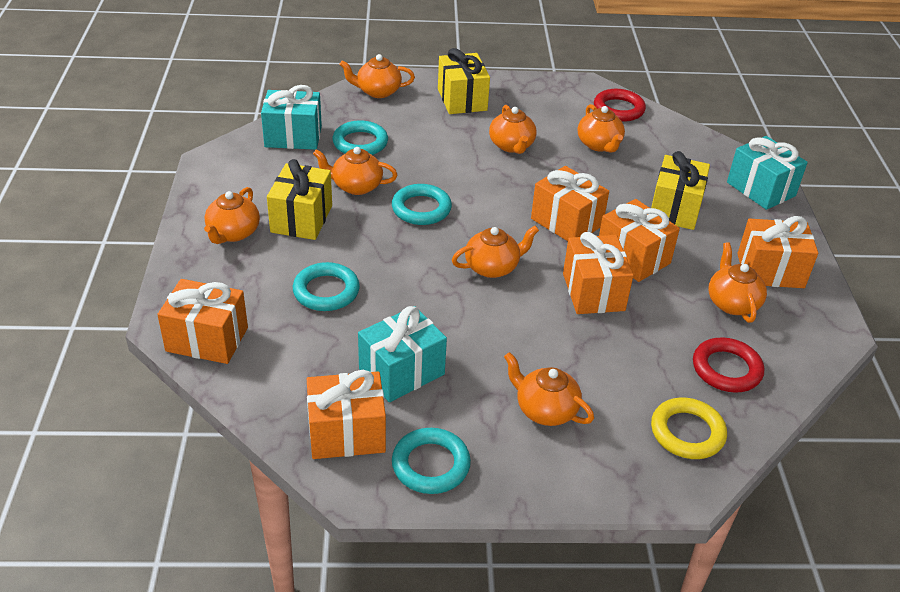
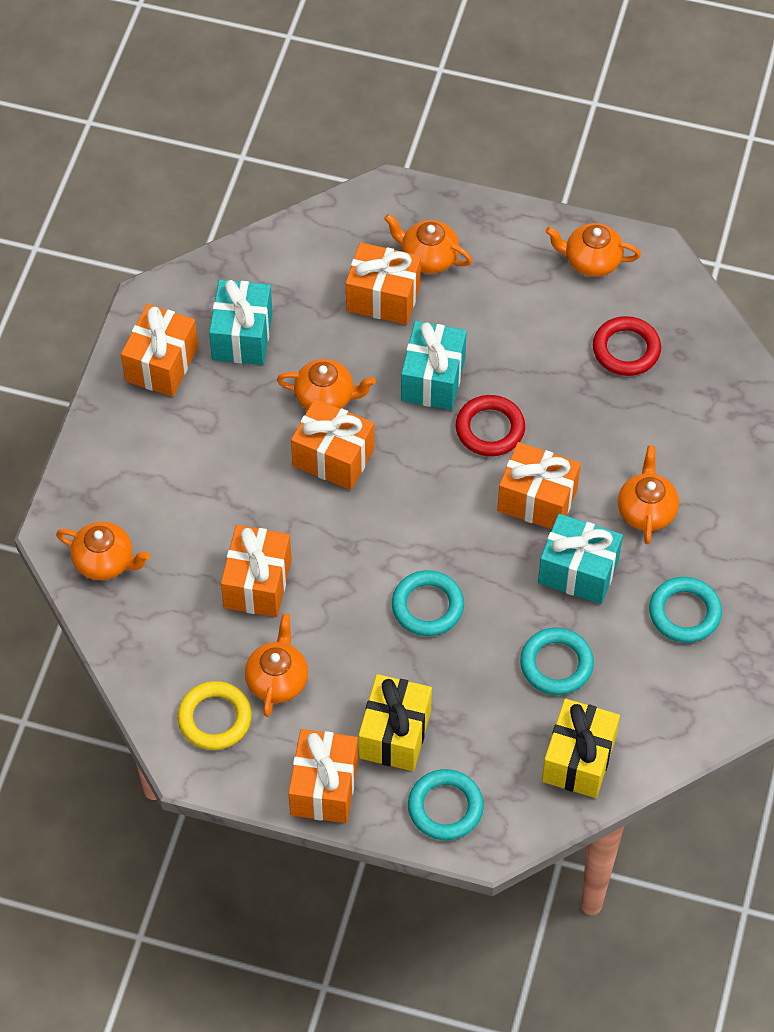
orange teapot: 8 -> 6
yellow gift: 3 -> 2

